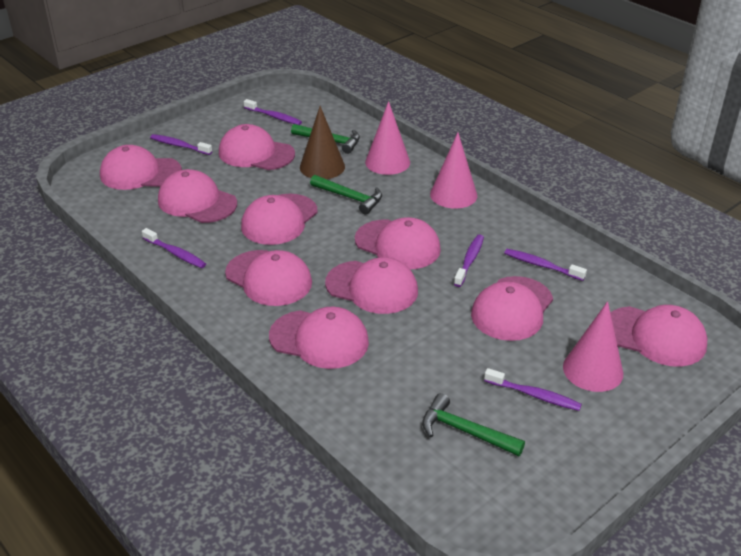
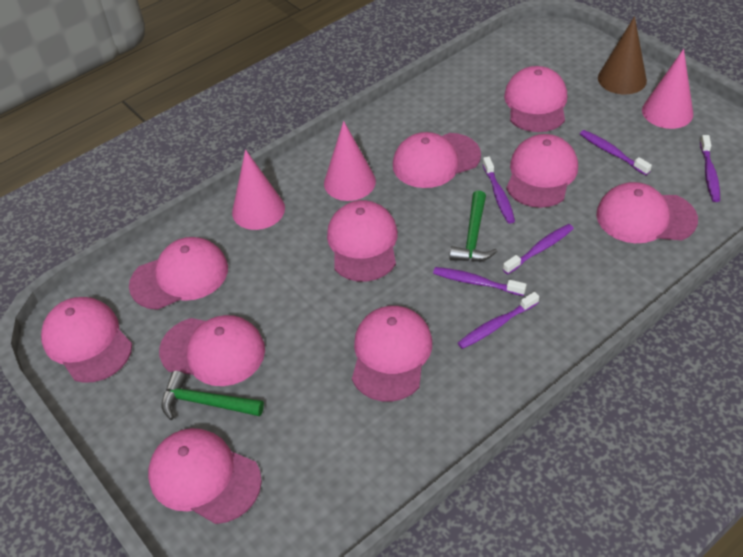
green hammer: 3 -> 2

